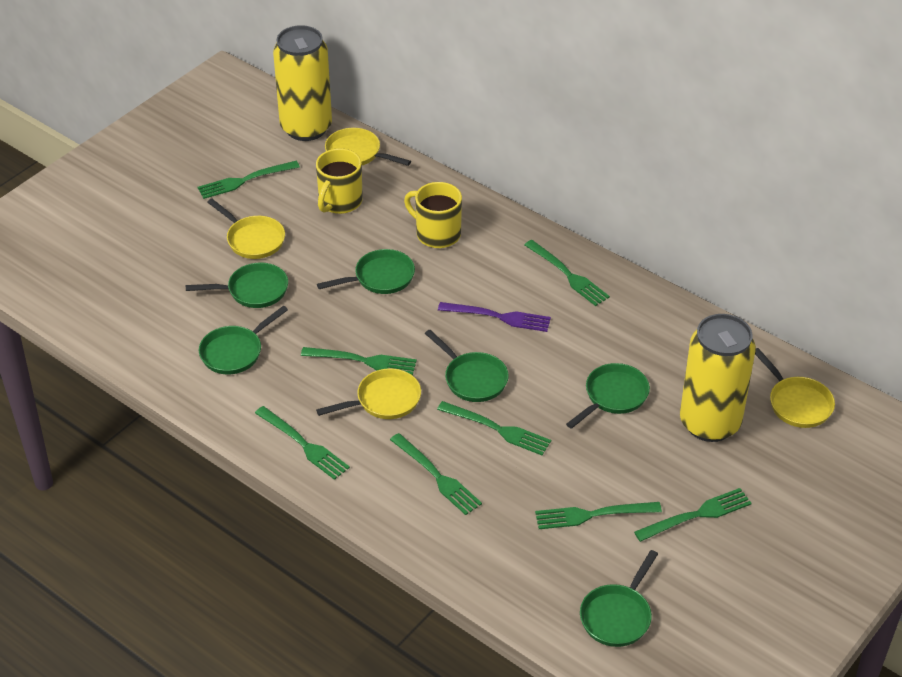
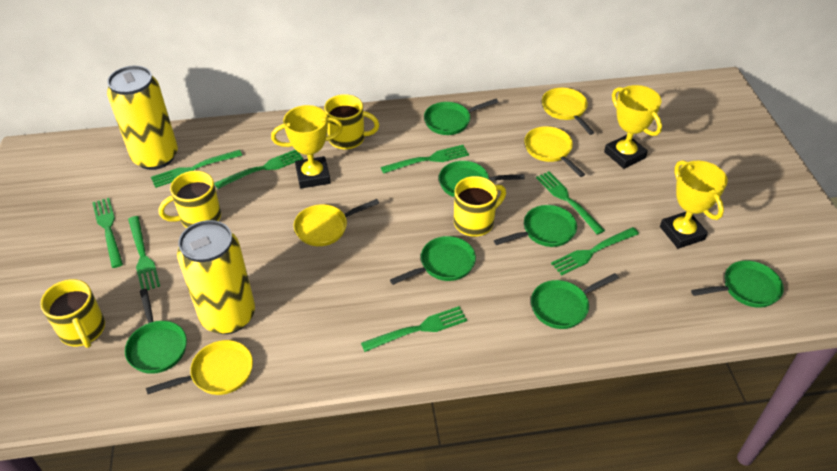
green pan: 6 -> 7
purple fork: 1 -> 0
yellow mug: 2 -> 4
yellow trophy: 0 -> 3

